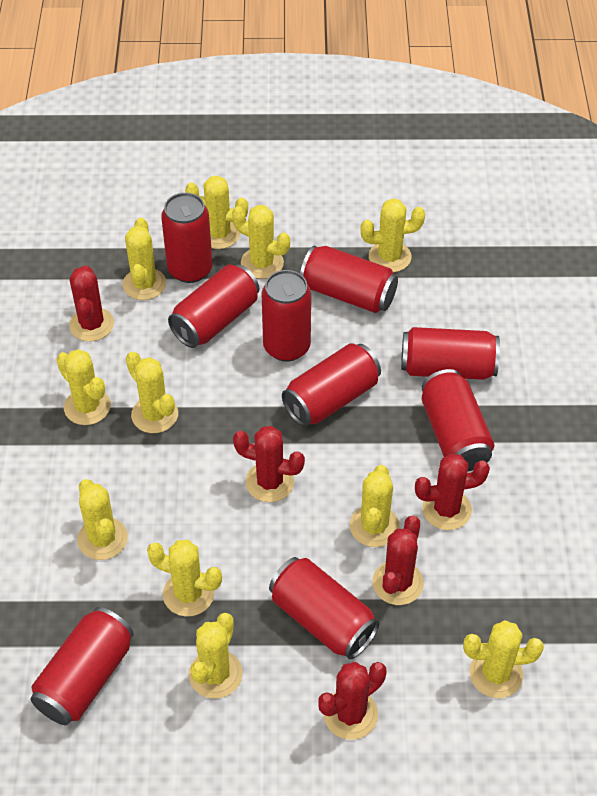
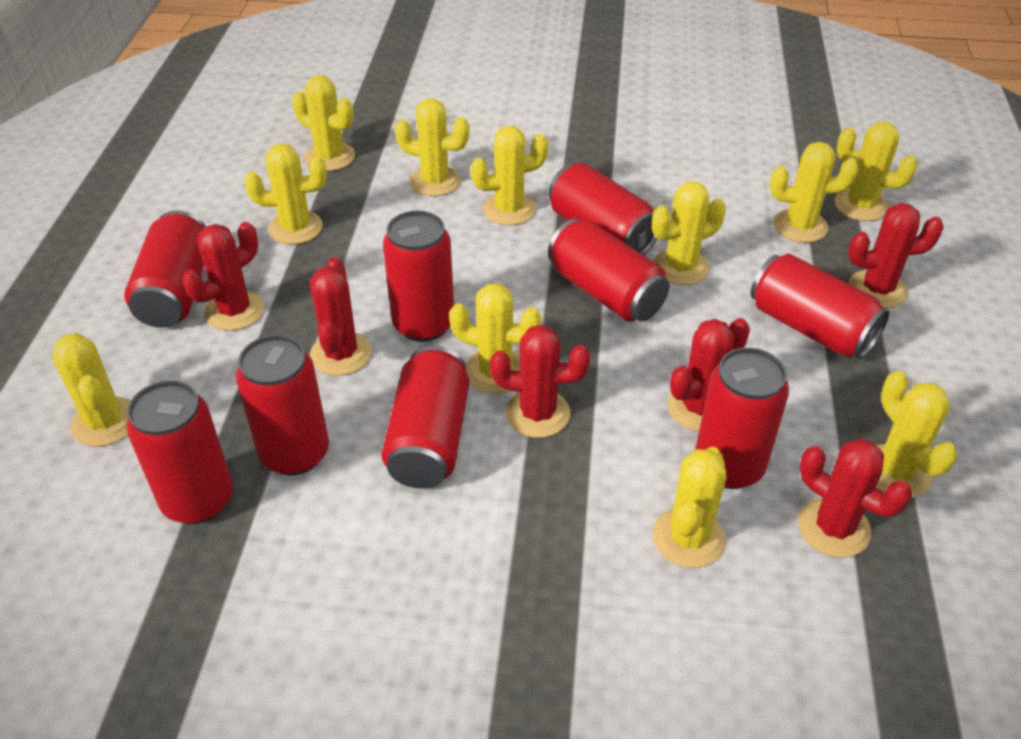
red cactus: 5 -> 6

